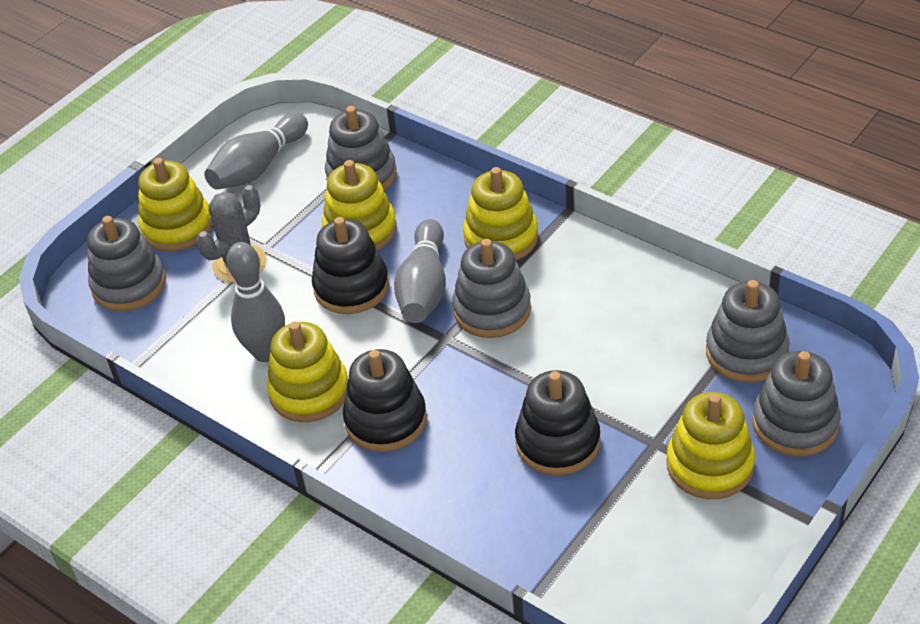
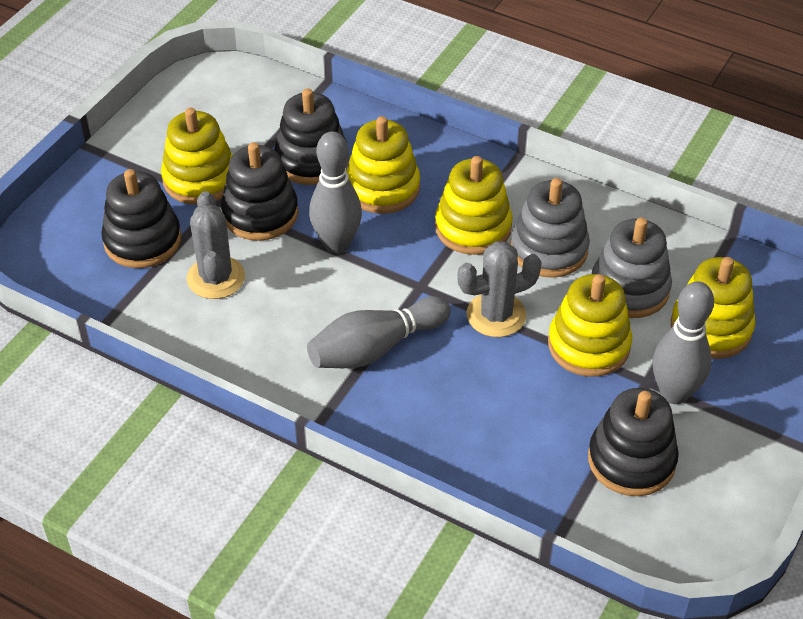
black stacking toy: 3 -> 4
grey cactus: 1 -> 2
grey stacking toy: 5 -> 2

